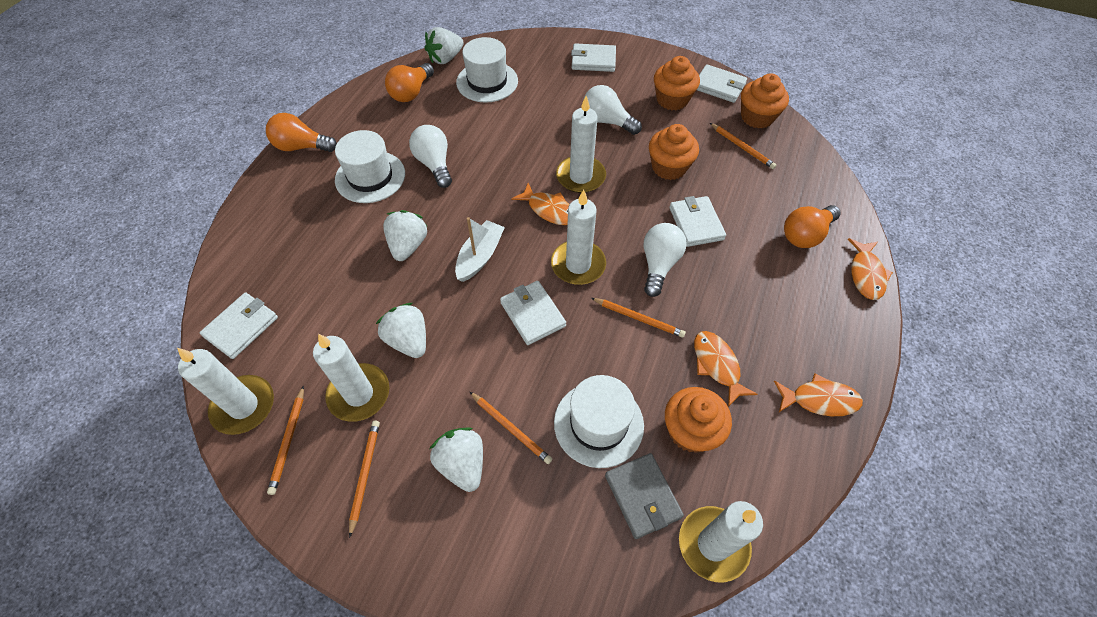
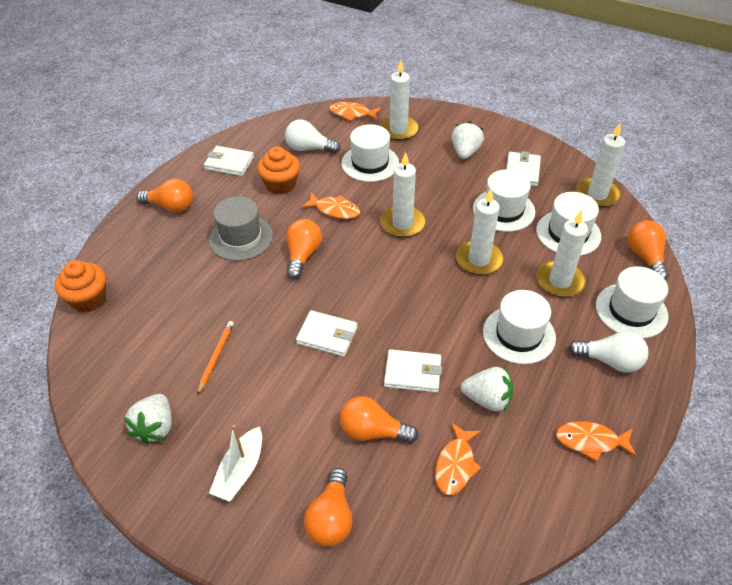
grey hat: 0 -> 1
grey wallet: 1 -> 0
orange cupcake: 4 -> 2
orange light bulb: 3 -> 5
orange pencil: 5 -> 1
white hat: 3 -> 5
white light bulb: 3 -> 2
white strawberry: 4 -> 3
white wallet: 5 -> 4

